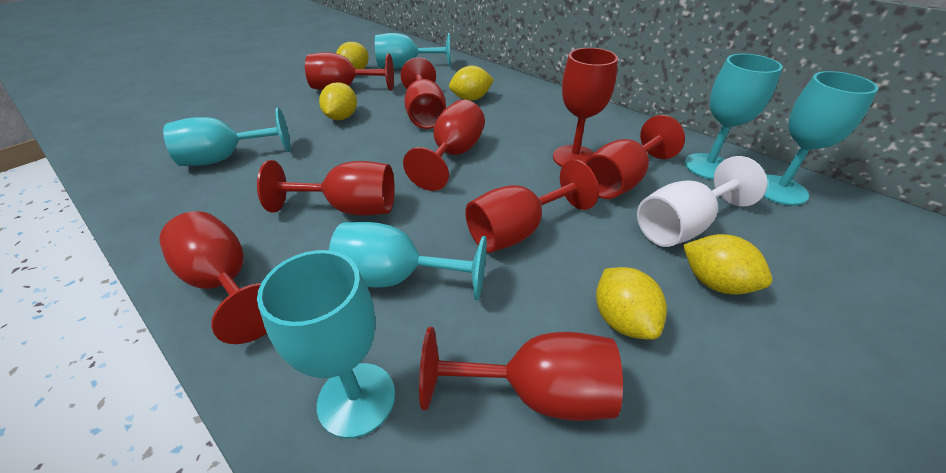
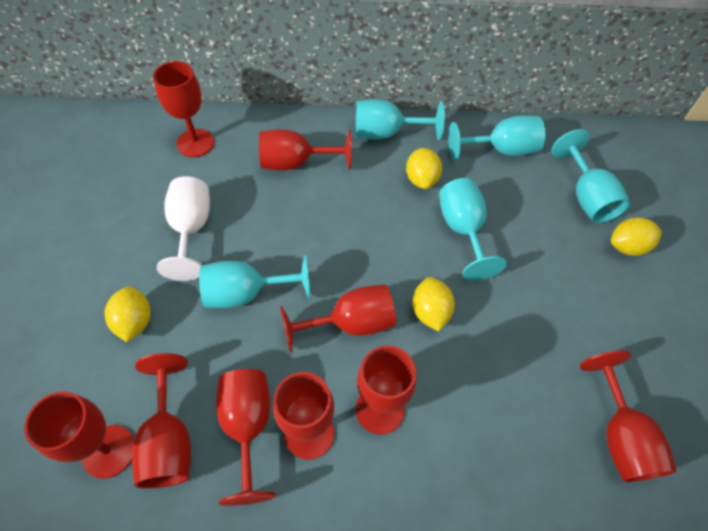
turquoise goblet: 6 -> 5
yellow lemon: 5 -> 4

